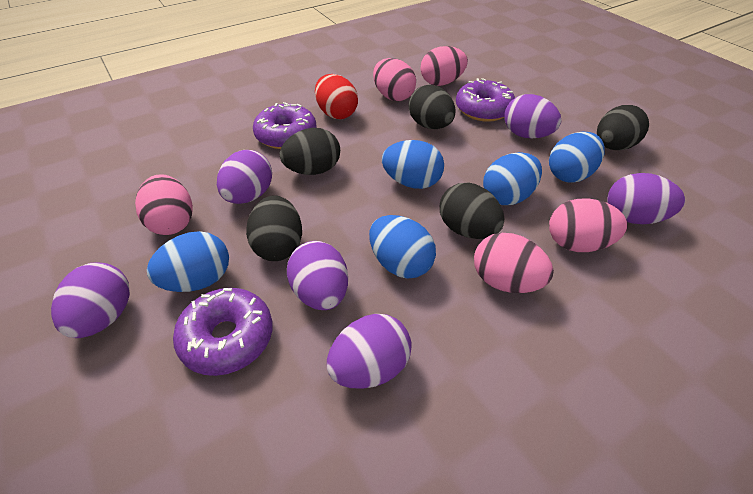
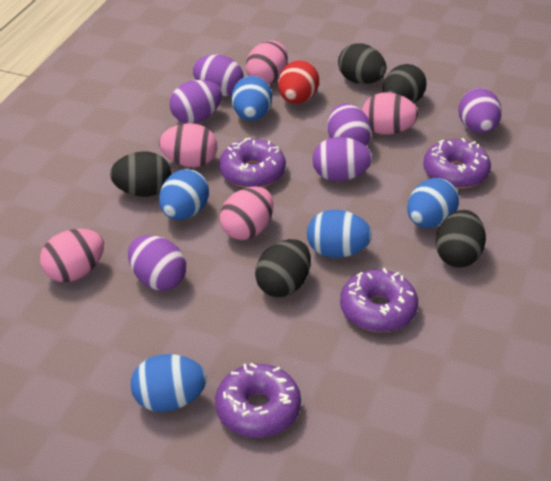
purple donut: 3 -> 4

